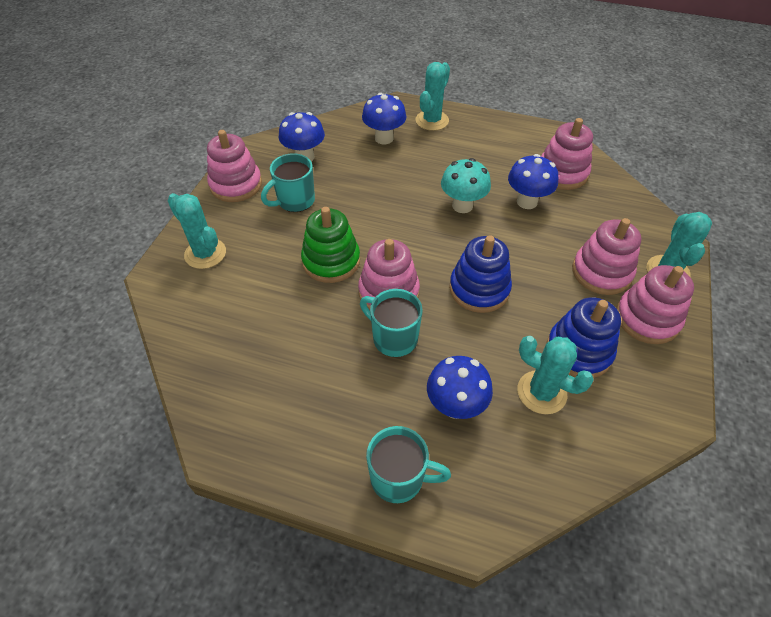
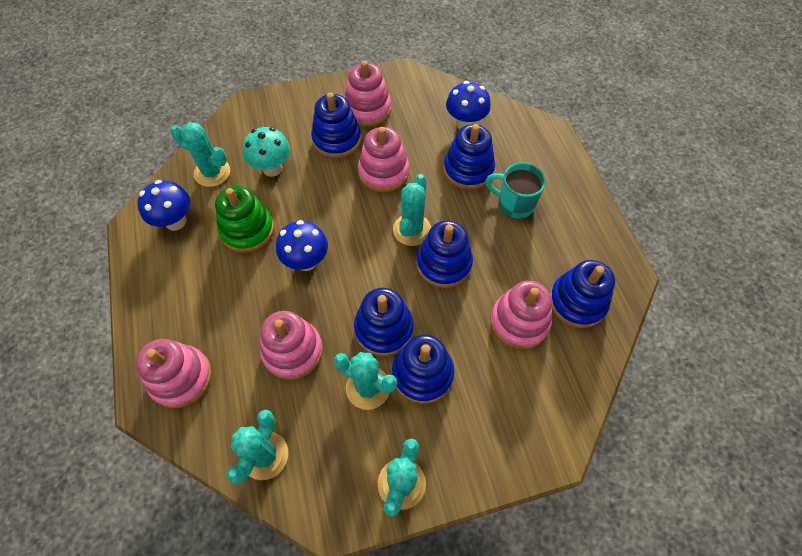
blue mushroom: 4 -> 3
blue stacking toy: 2 -> 6
turquoise cactus: 4 -> 5
turquoise mug: 3 -> 1

